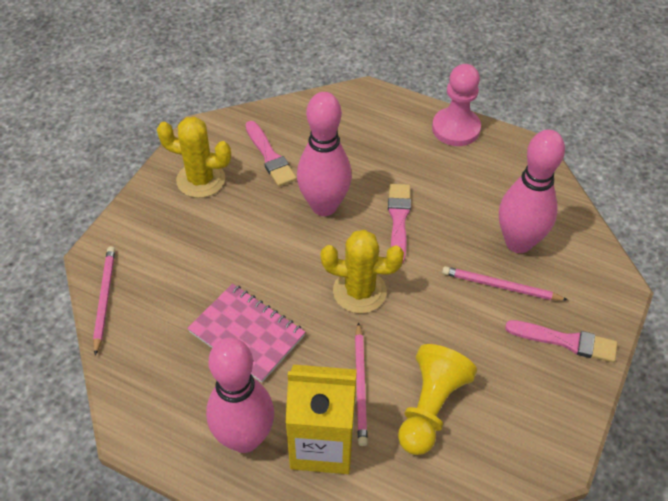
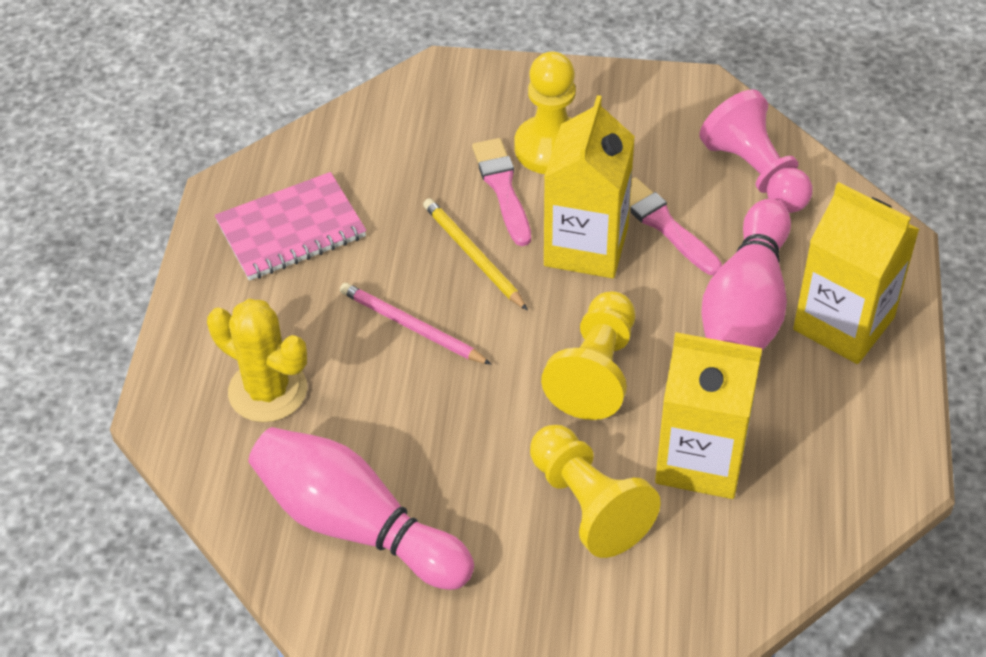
pink bowling pin: 3 -> 2
pink brush: 3 -> 2
pink pencil: 3 -> 1
yellow cactus: 2 -> 1
yellow carton: 1 -> 3
yellow pawn: 1 -> 3
yellow pencil: 0 -> 1

